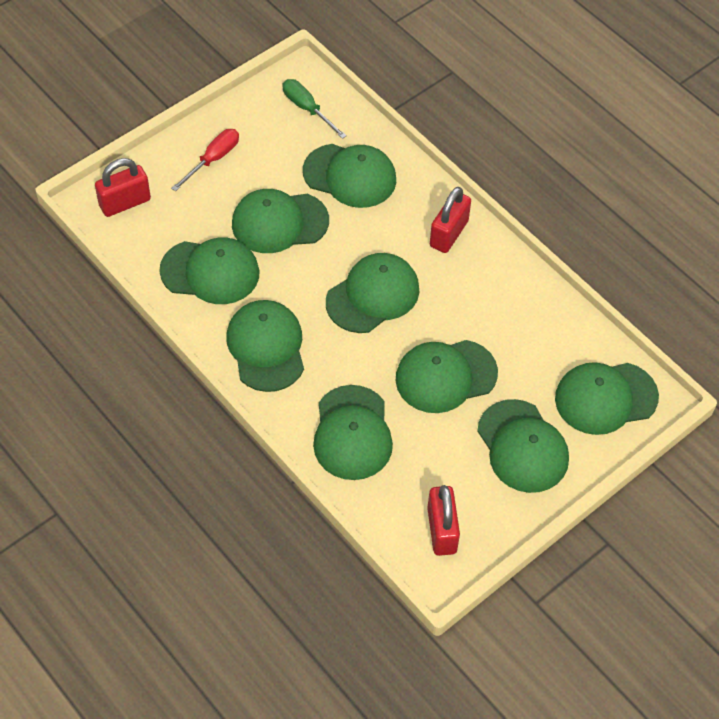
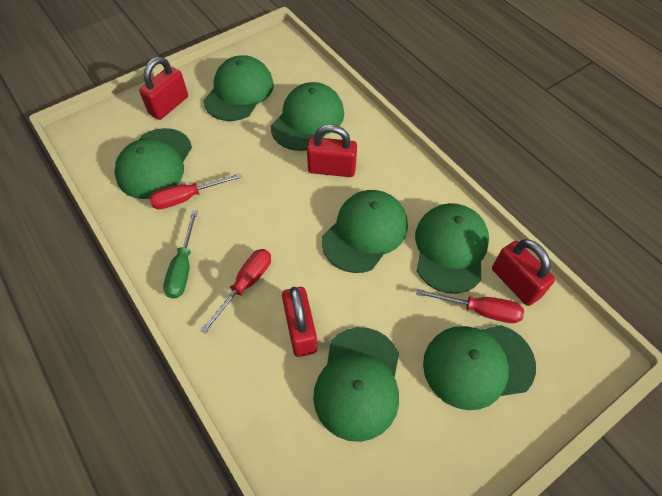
green cap: 9 -> 7
red padlock: 3 -> 4
red screwdriver: 1 -> 3

